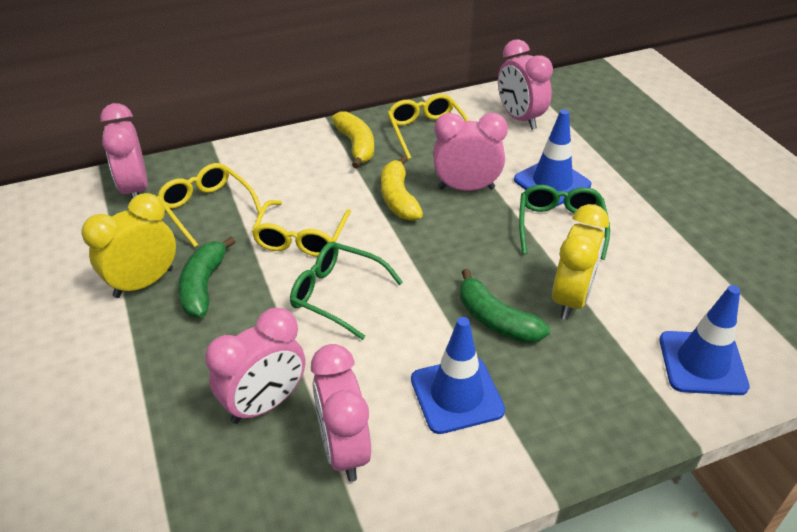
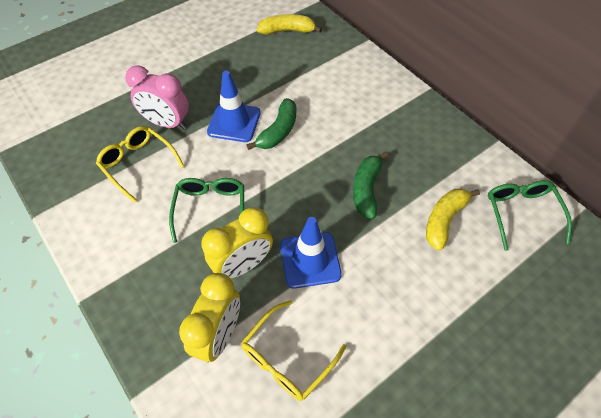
blue traffic cone: 3 -> 2
pink clock: 5 -> 1
yellow glasses: 3 -> 2

